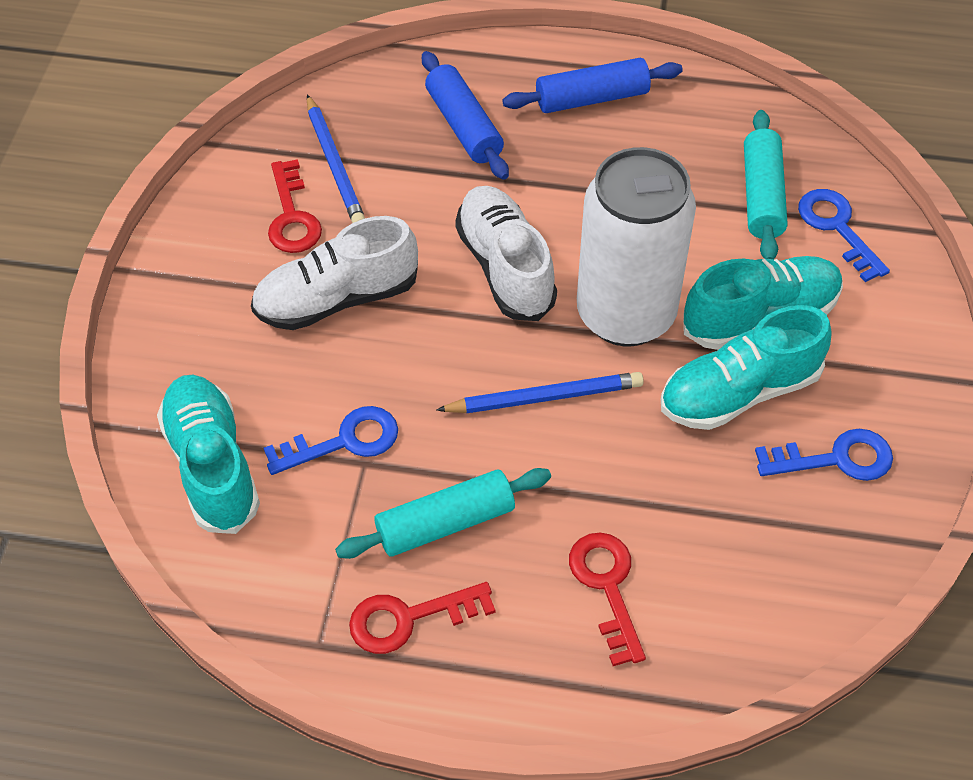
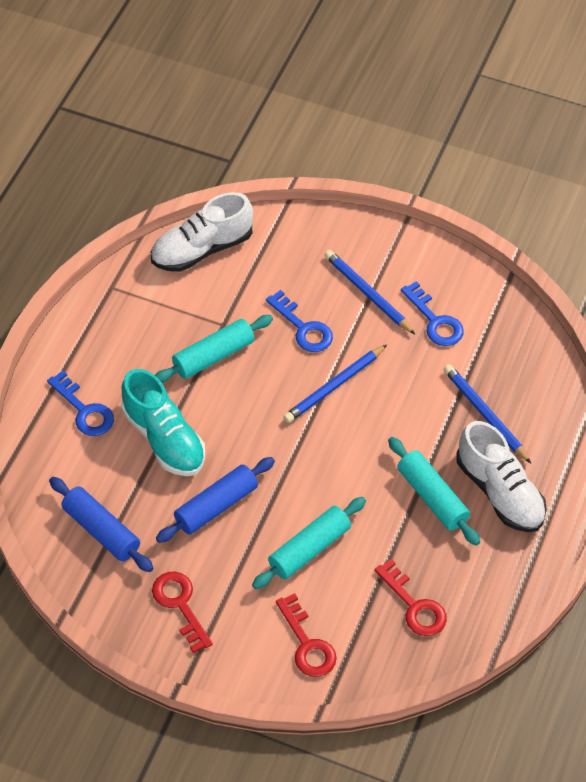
blue pencil: 2 -> 3
turquoise rolling pin: 2 -> 3
turquoise shoe: 3 -> 1
white can: 1 -> 0

